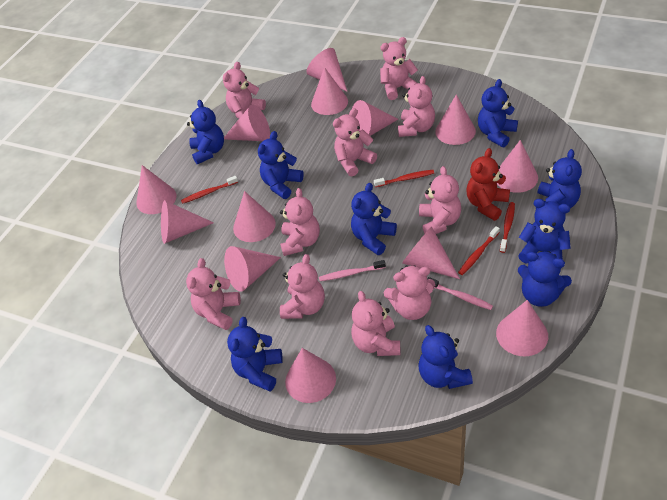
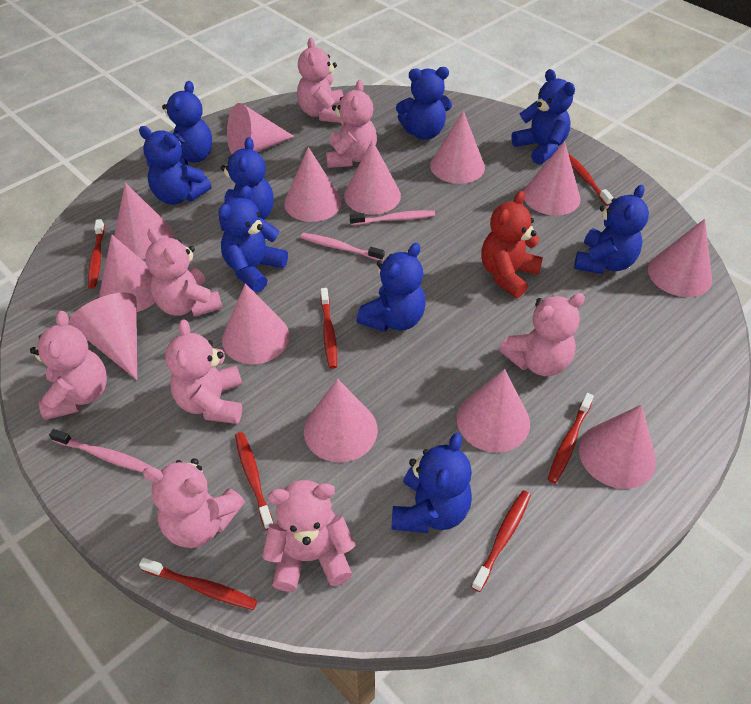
pink teddy bear: 10 -> 8
pink toothbrush: 2 -> 3
red toothbrush: 4 -> 7

